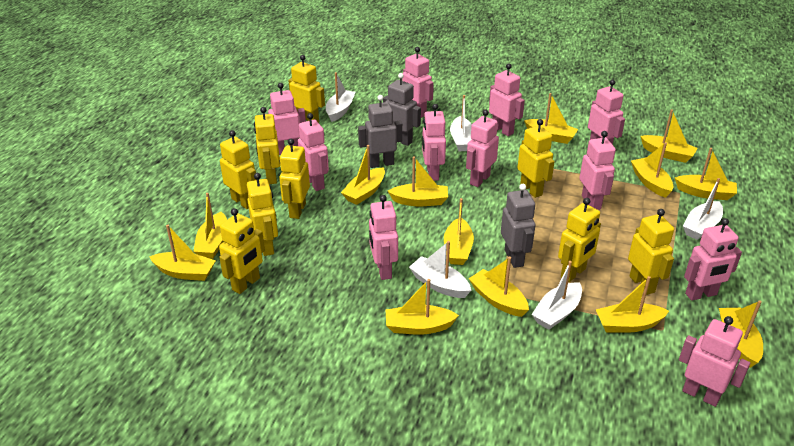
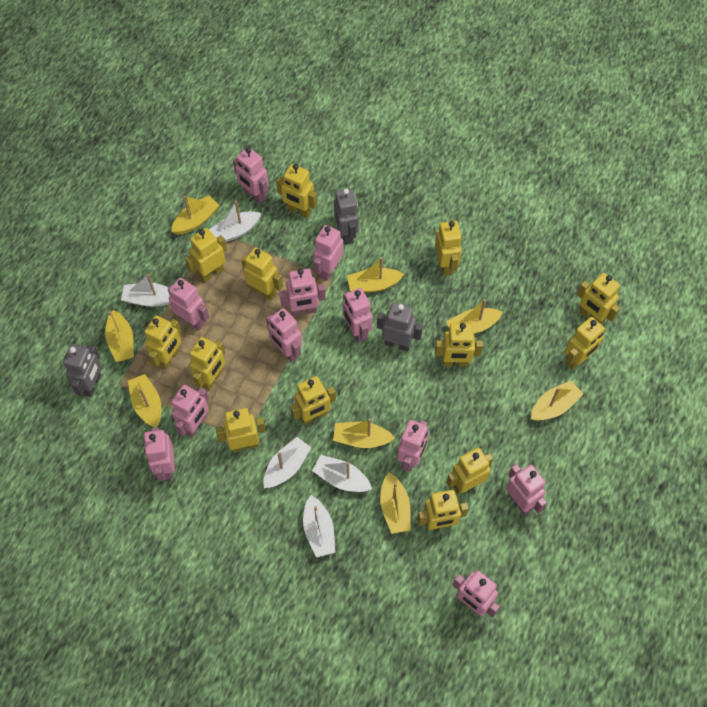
yellow boat: 13 -> 8
yellow robot: 9 -> 13

